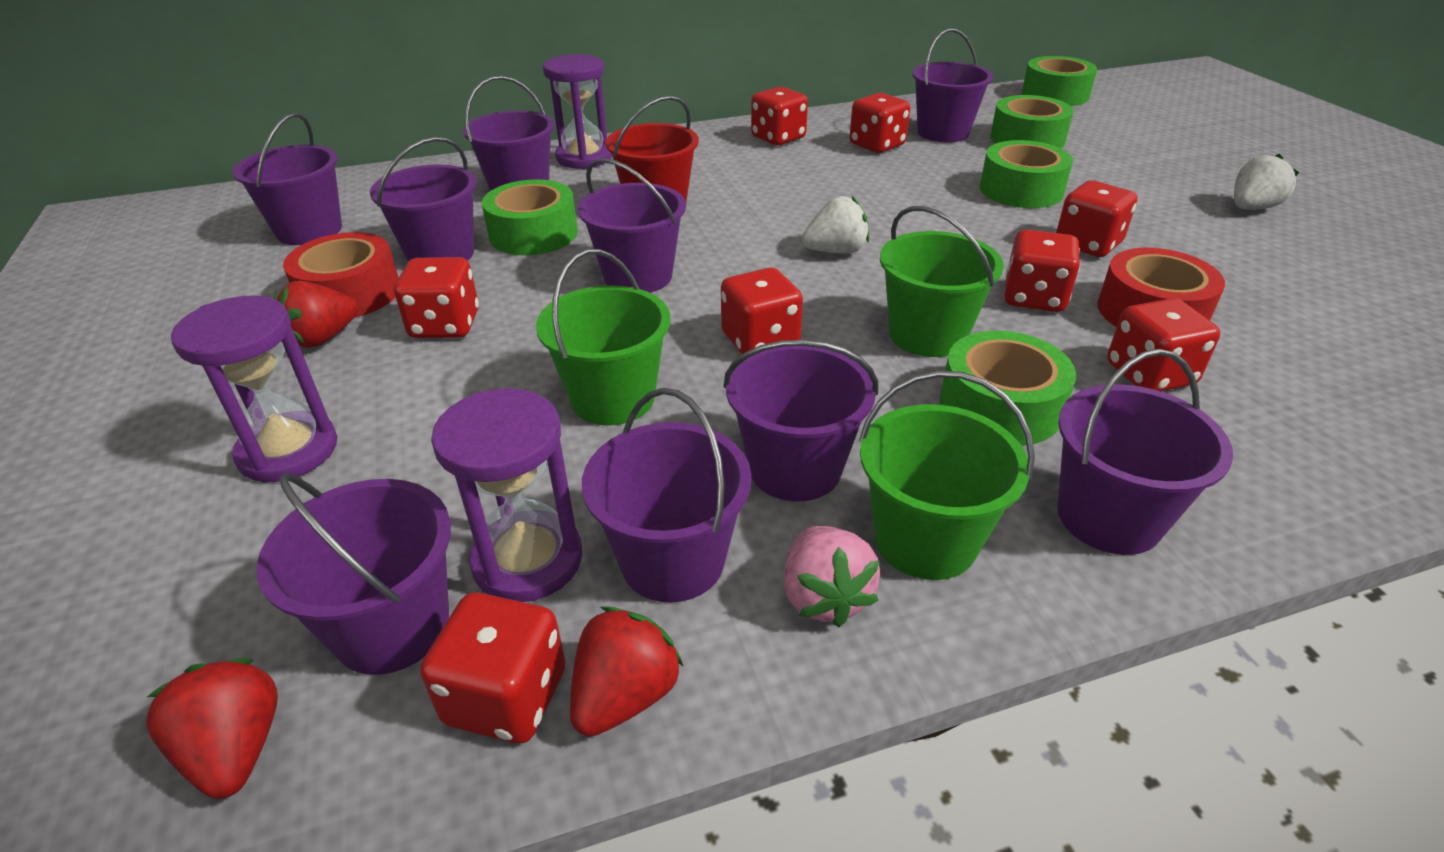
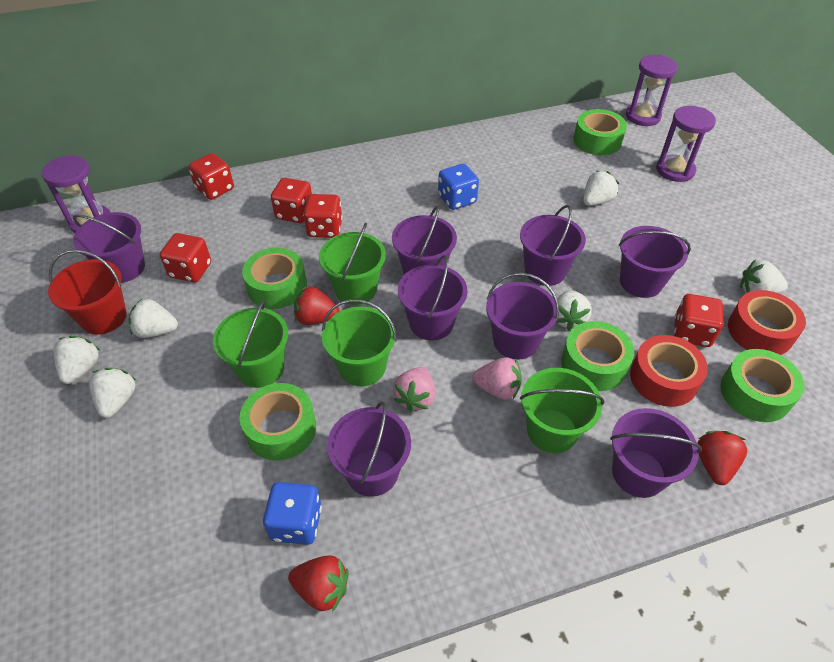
blue dice: 0 -> 2
green bucket: 3 -> 4
pink strawberry: 1 -> 2
purple bucket: 9 -> 8
red dice: 8 -> 5
white strawberry: 2 -> 6

